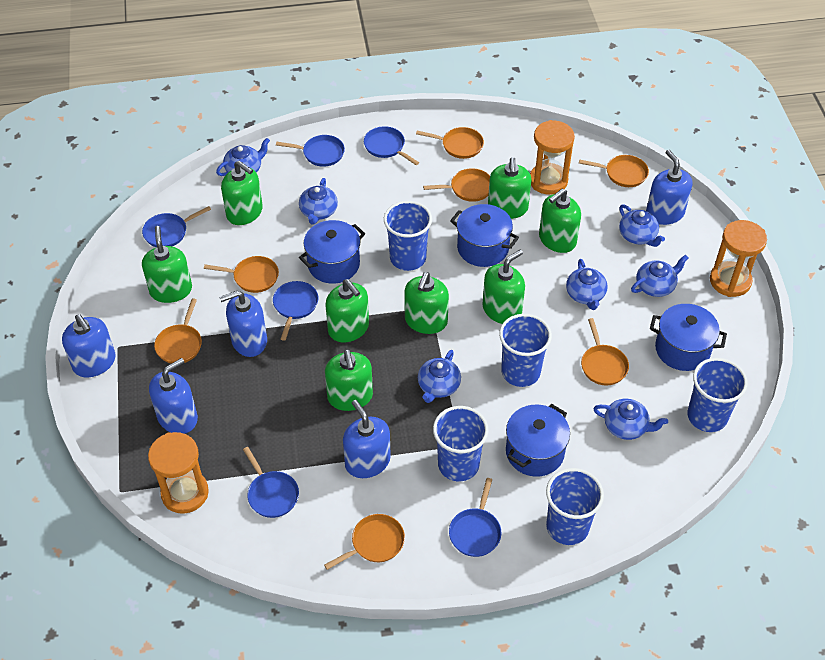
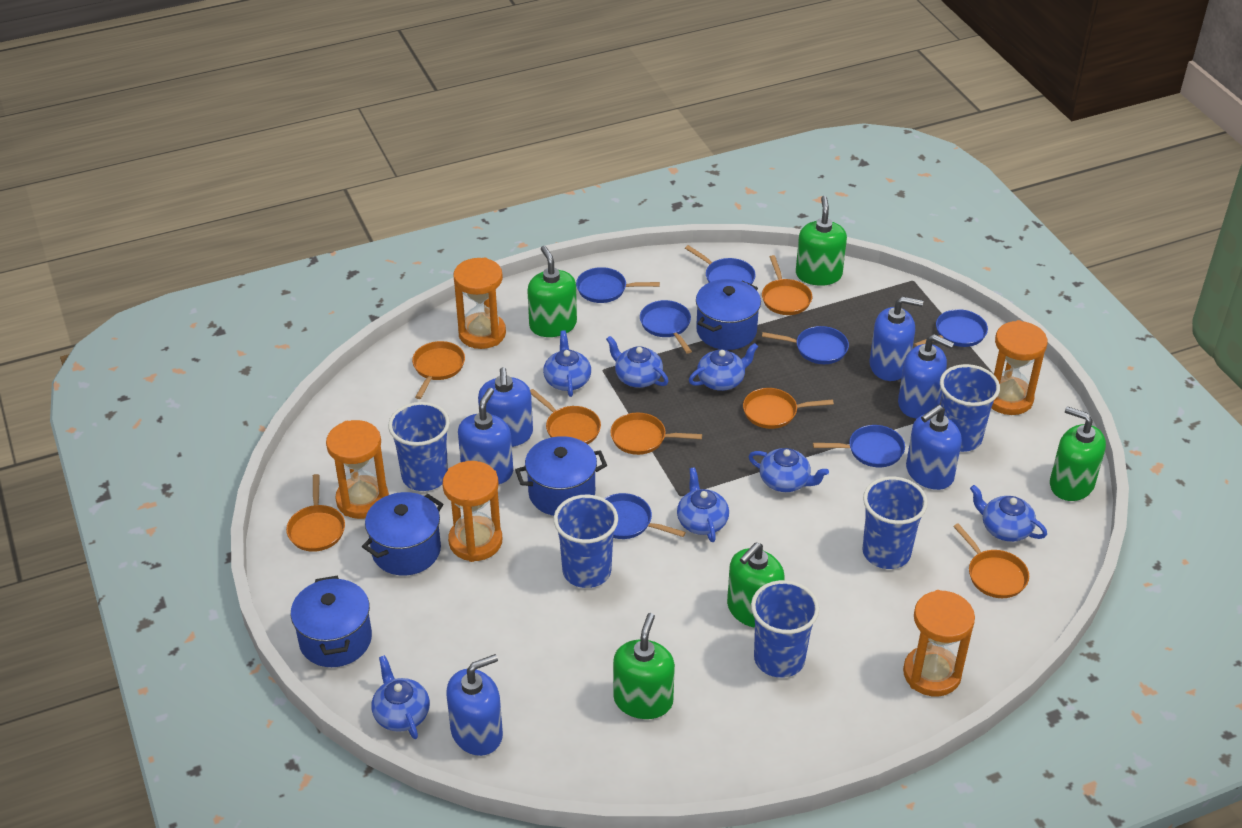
blue pan: 6 -> 7
blue soap dispenser: 5 -> 6
green soap dispenser: 8 -> 5
orange hourglass: 3 -> 5

